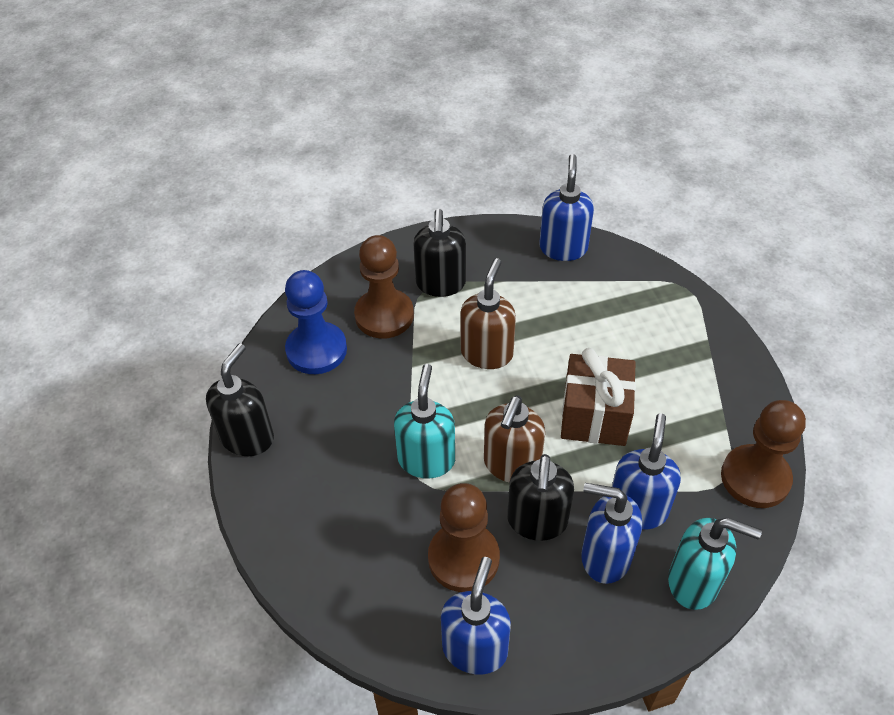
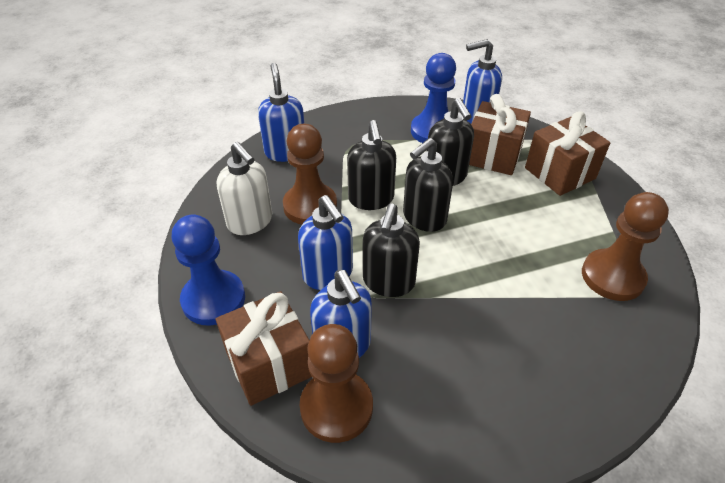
black soap dispenser: 3 -> 4
blue pawn: 1 -> 2
brown gift: 1 -> 3
brown soap dispenser: 2 -> 0
turquoise soap dispenser: 2 -> 0
white soap dispenser: 0 -> 1

